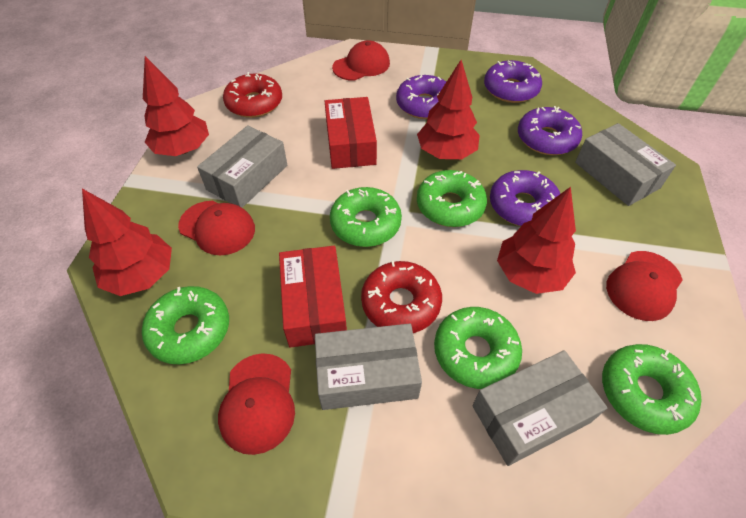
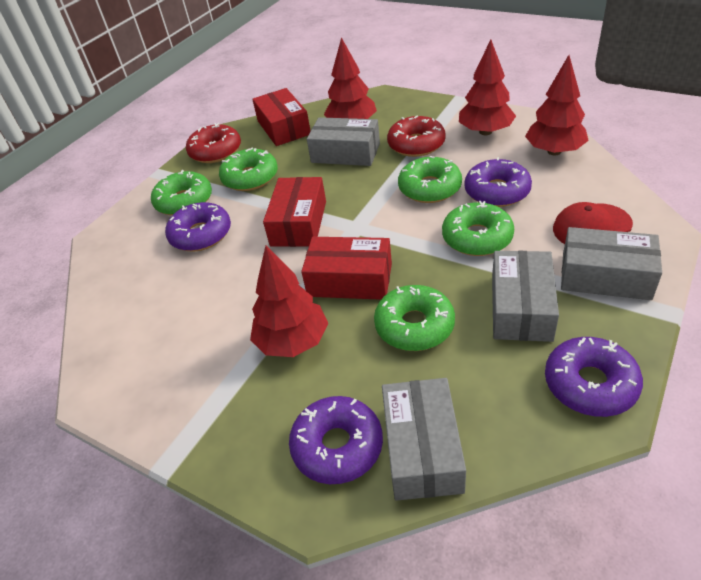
red box: 2 -> 3
red cap: 4 -> 1

